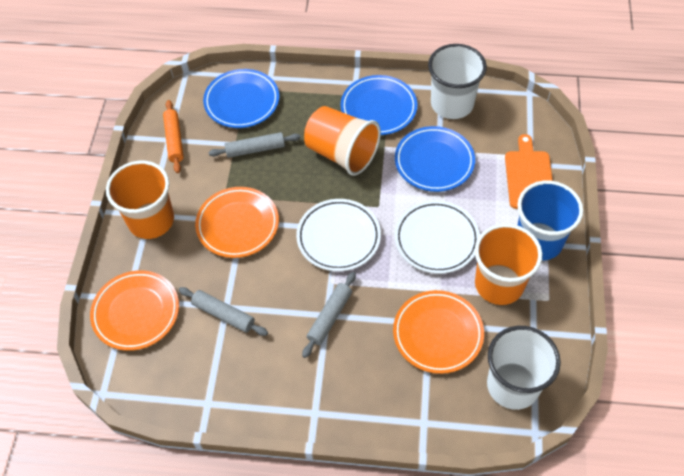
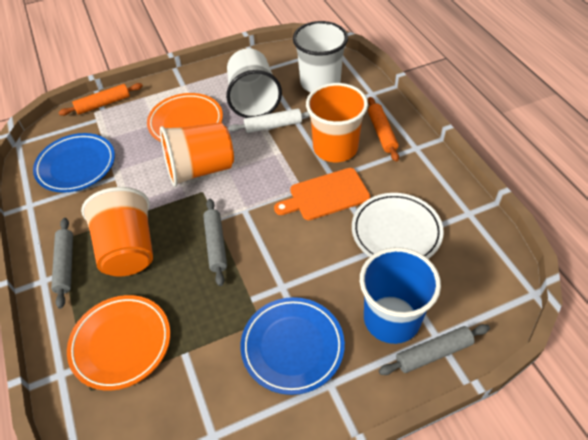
blue plate: 3 -> 2
orange plate: 3 -> 2
orange rolling pin: 1 -> 2
white plate: 2 -> 1
white rolling pin: 0 -> 1

